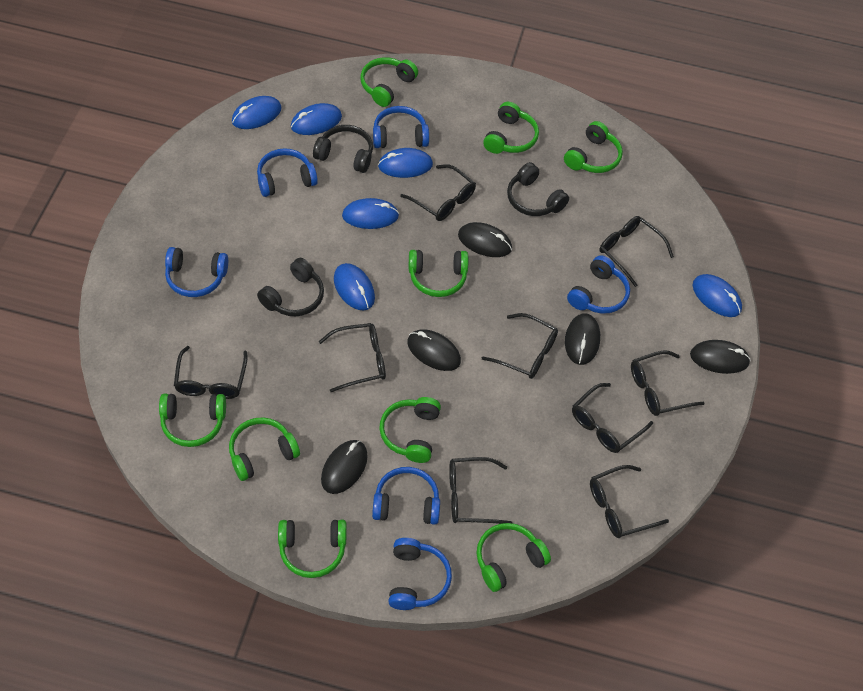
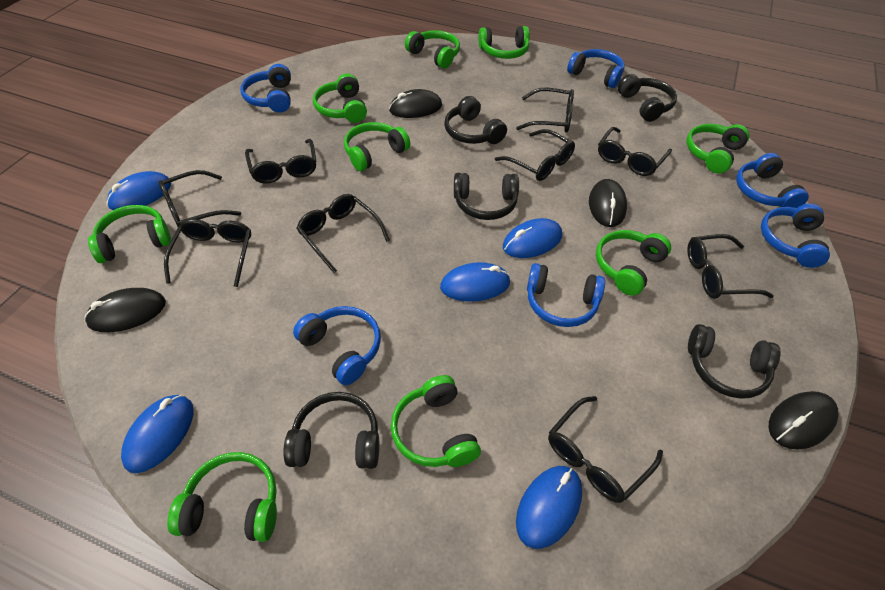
black headphones: 3 -> 5
black mouse: 5 -> 4
blue mouse: 6 -> 5

